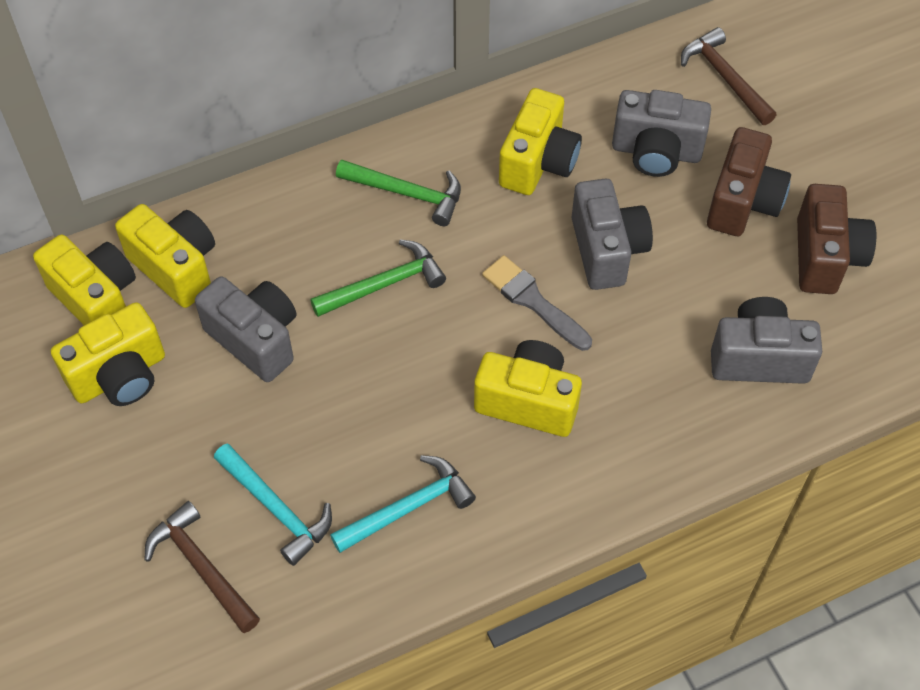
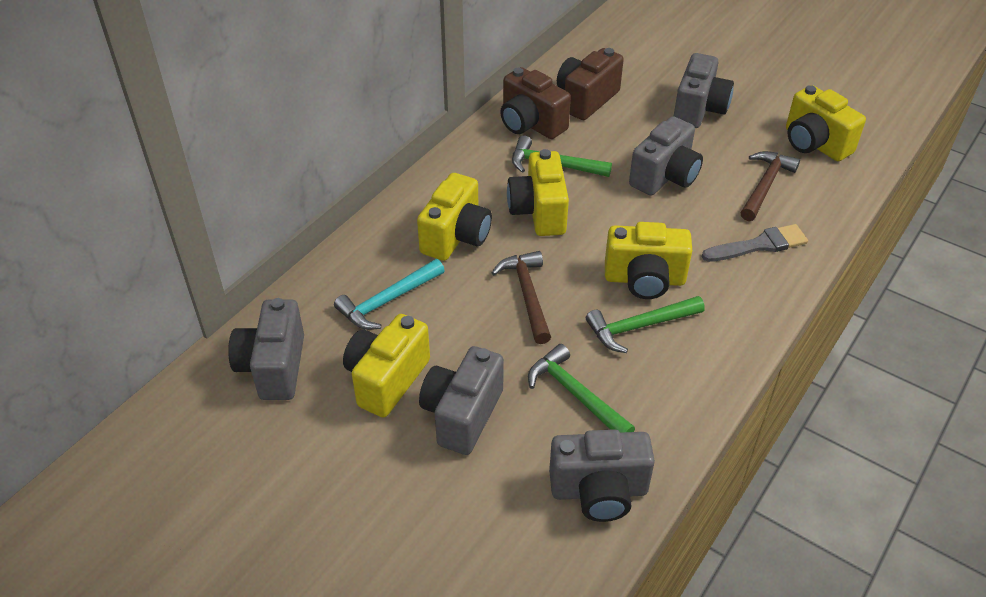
green hammer: 2 -> 3
grey camera: 4 -> 5
turquoise hammer: 2 -> 1

